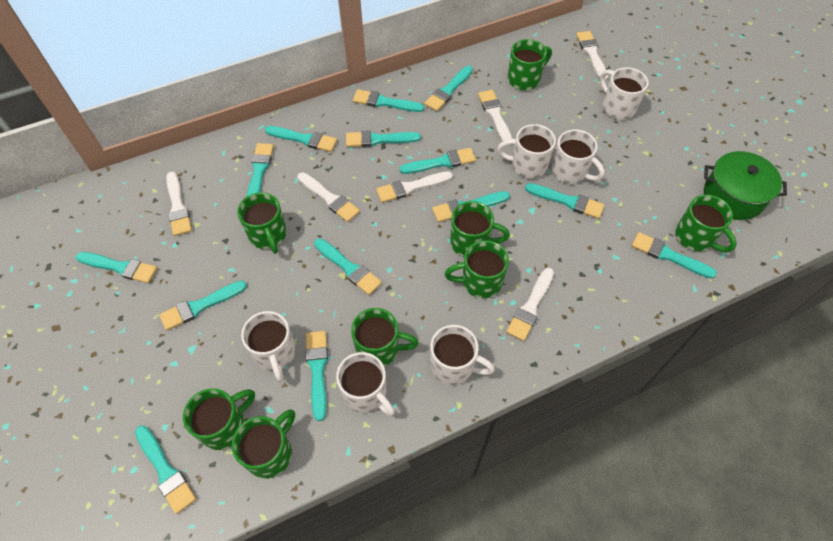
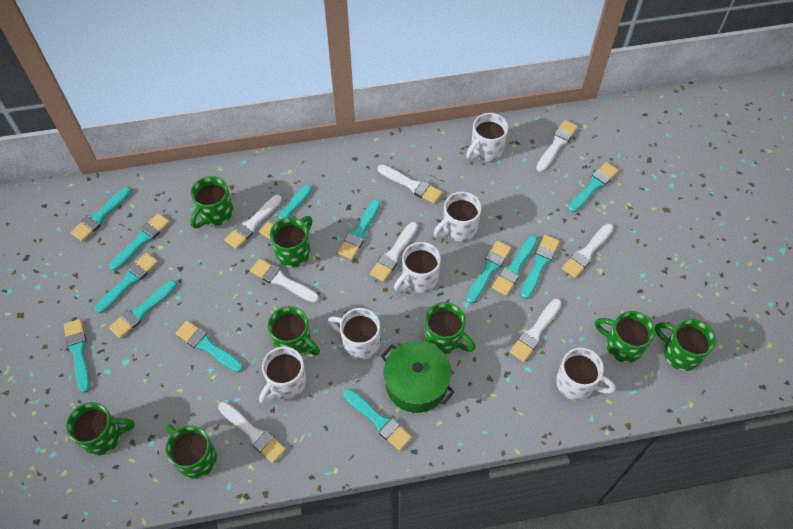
turquoise brush: 14 -> 13
white brush: 6 -> 8

